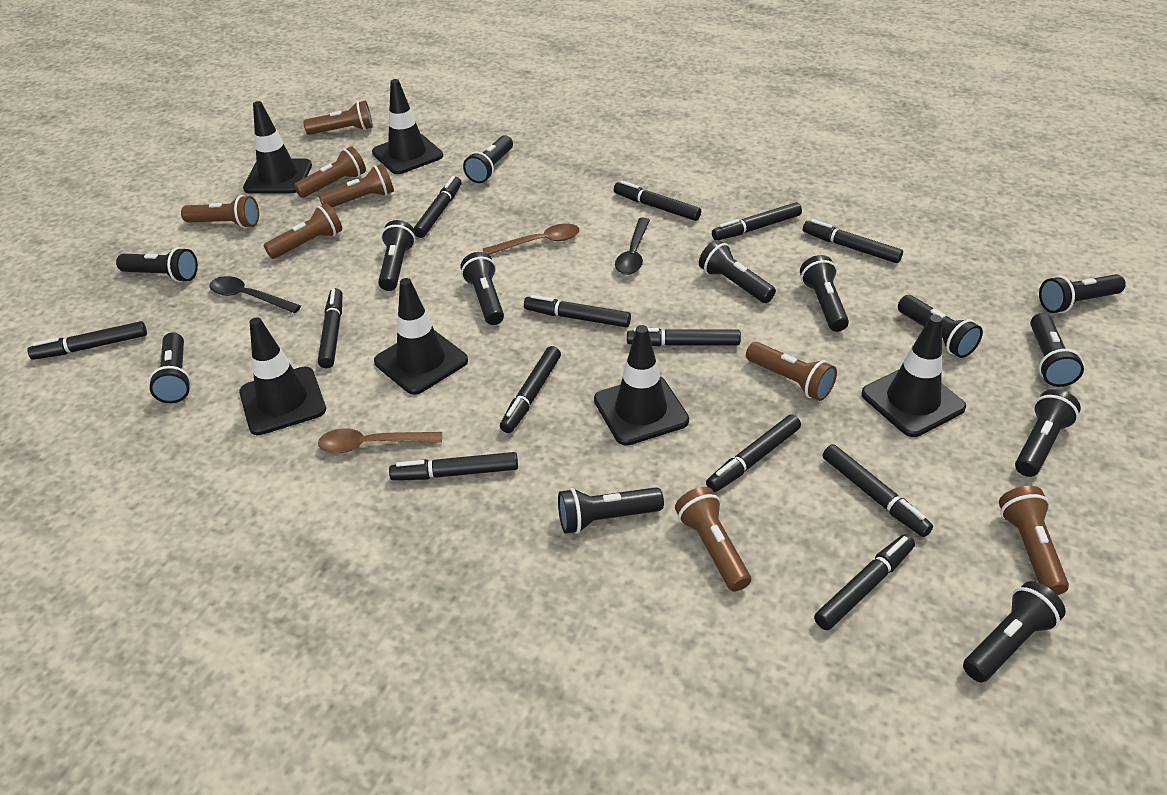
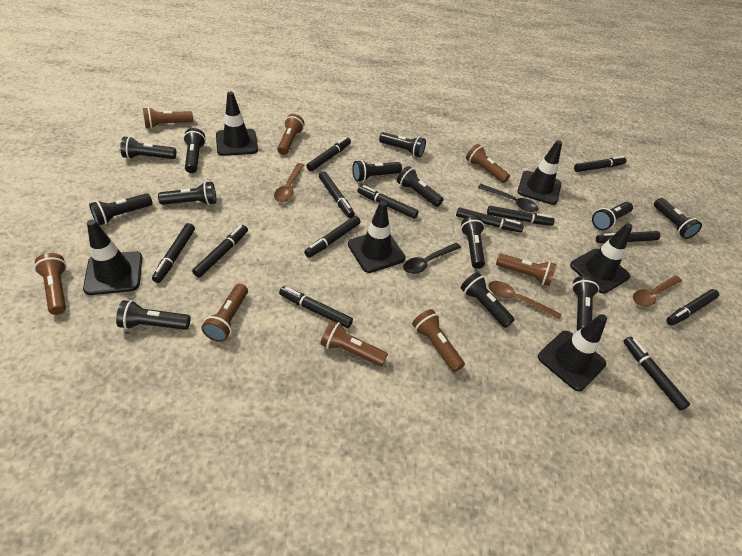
brown spoon: 2 -> 3

